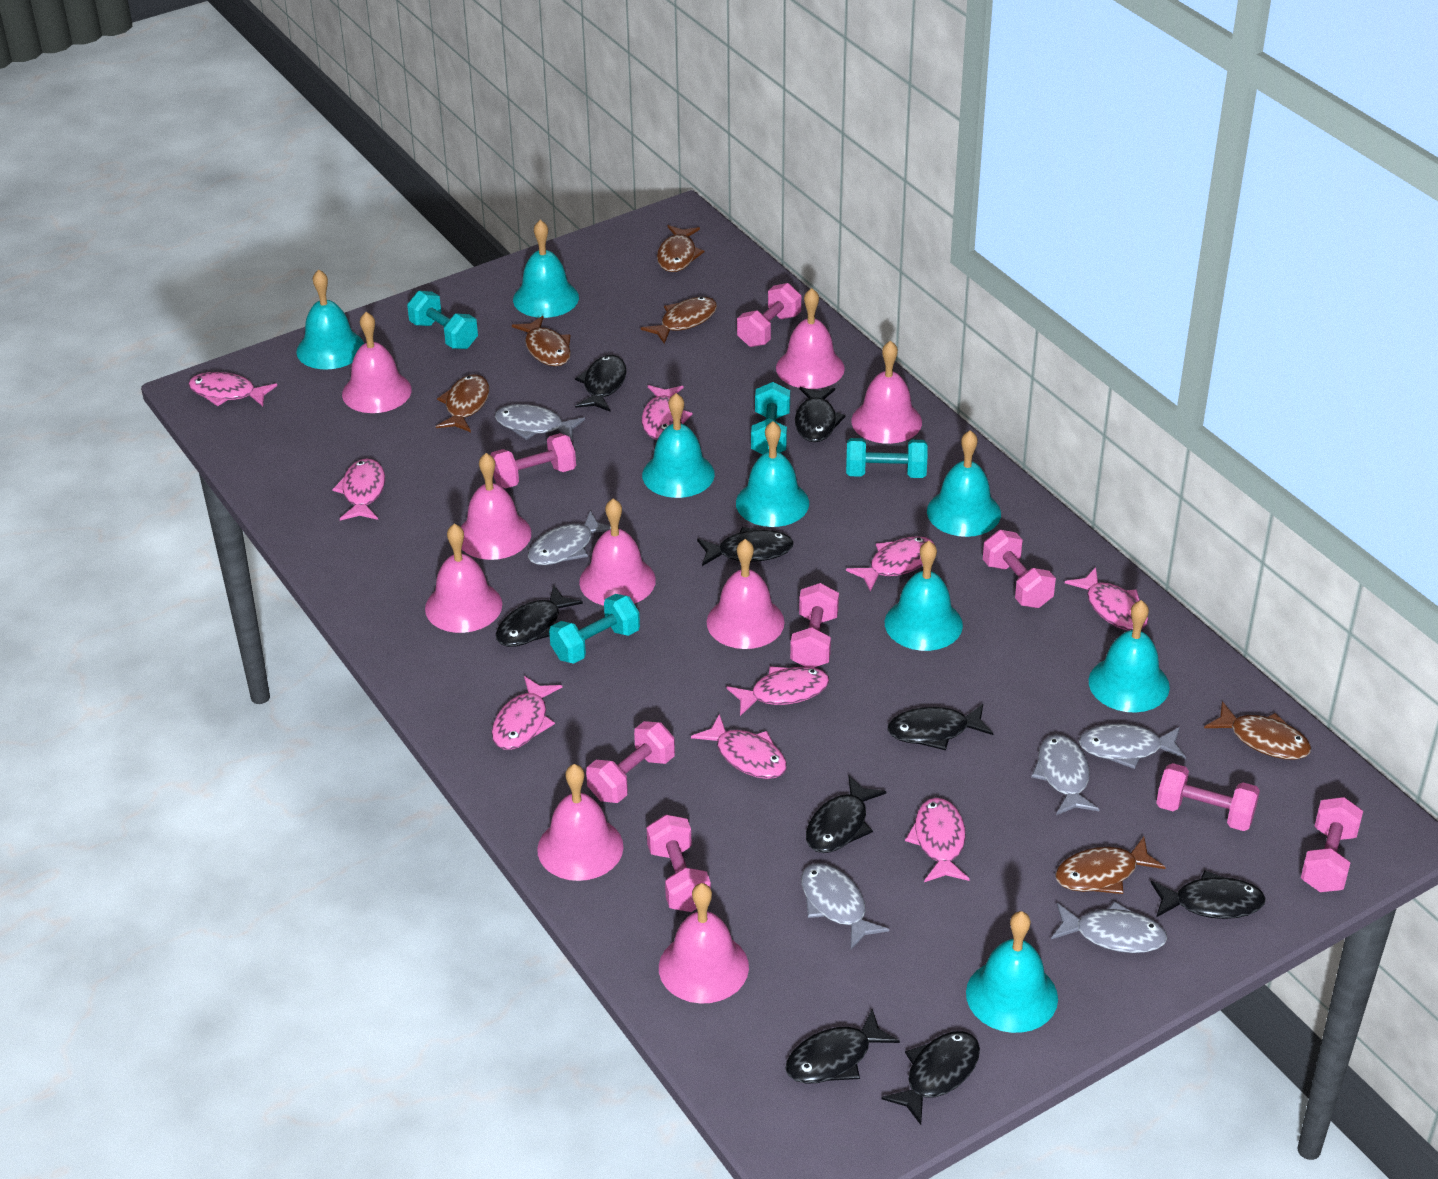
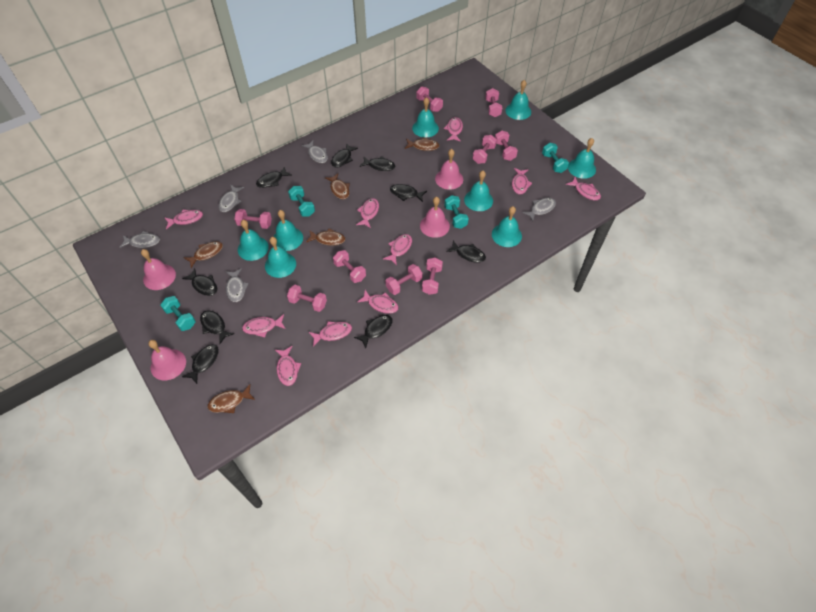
brown fish: 6 -> 5
grey fish: 6 -> 5
pink bell: 9 -> 4
pink dumbbell: 8 -> 9
pink fish: 9 -> 10

